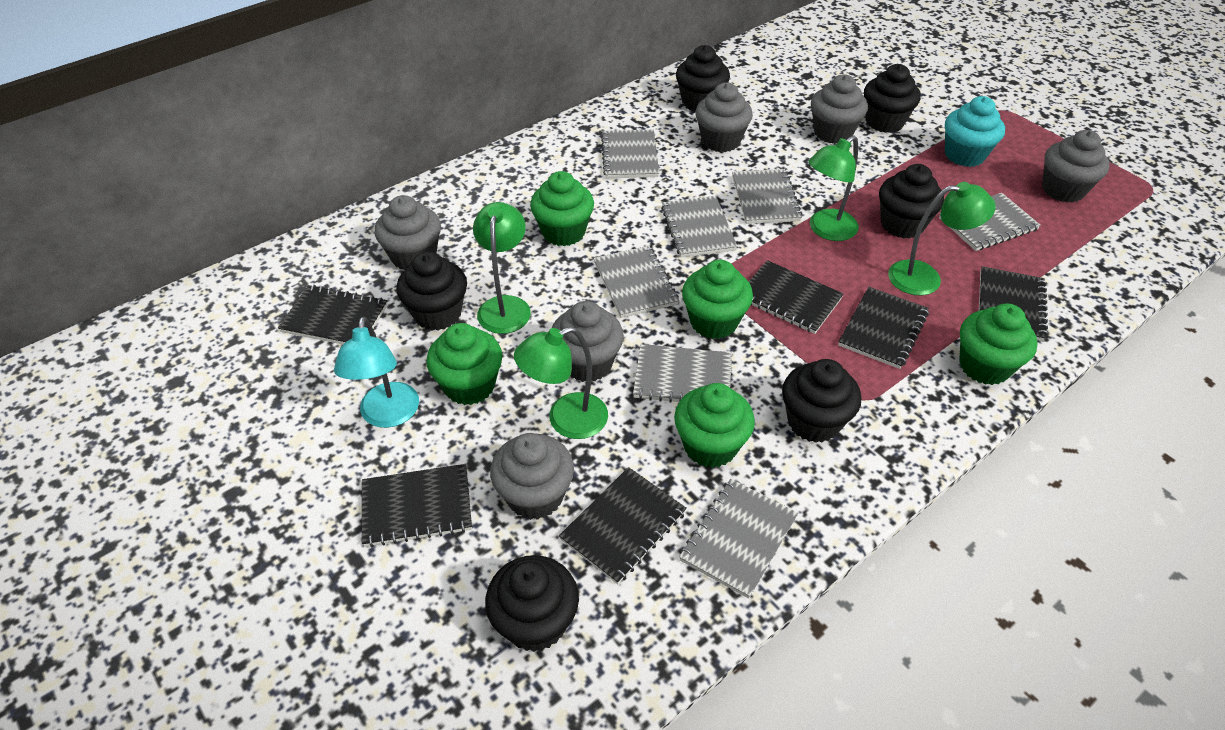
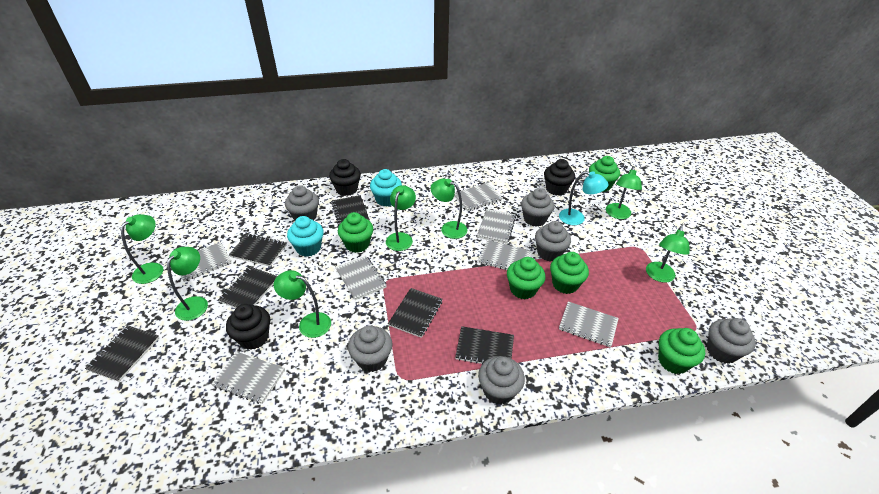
black cupcake: 6 -> 3
green lamp: 4 -> 7
turquoise cupcake: 1 -> 2

